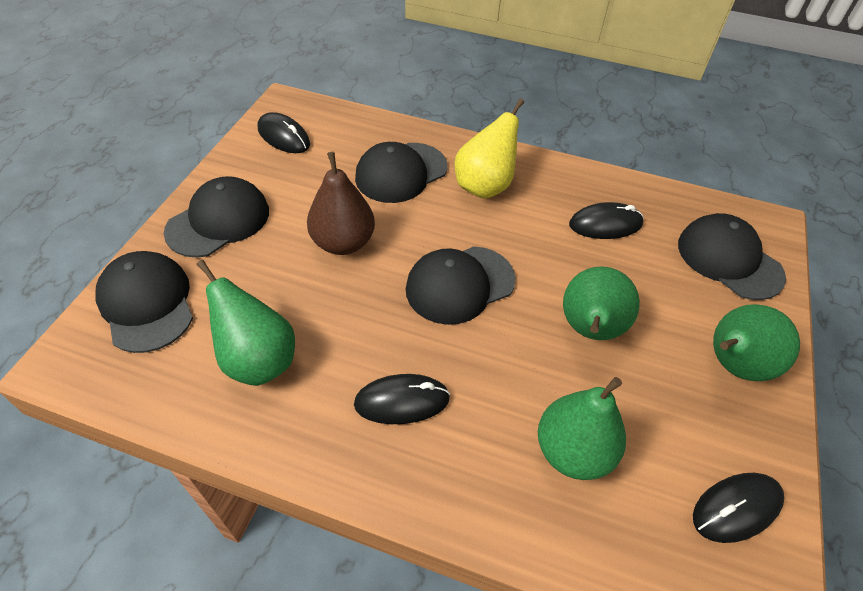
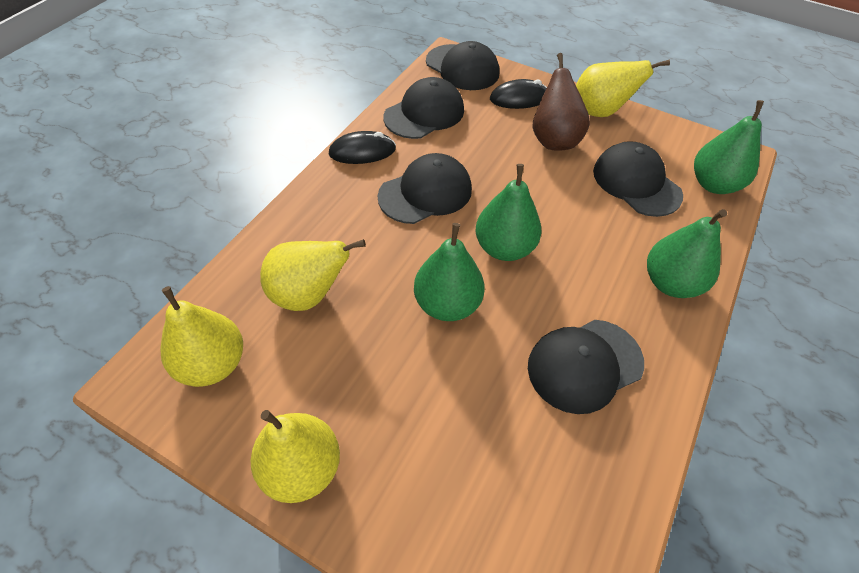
black mouse: 4 -> 2
yellow pear: 1 -> 4

